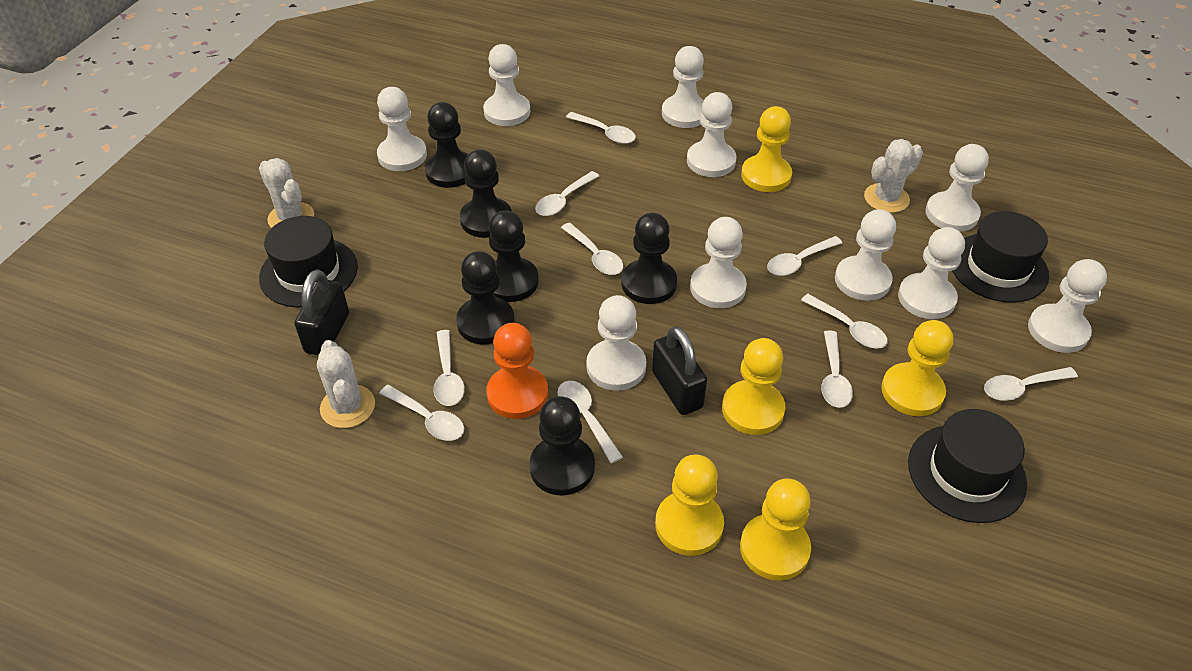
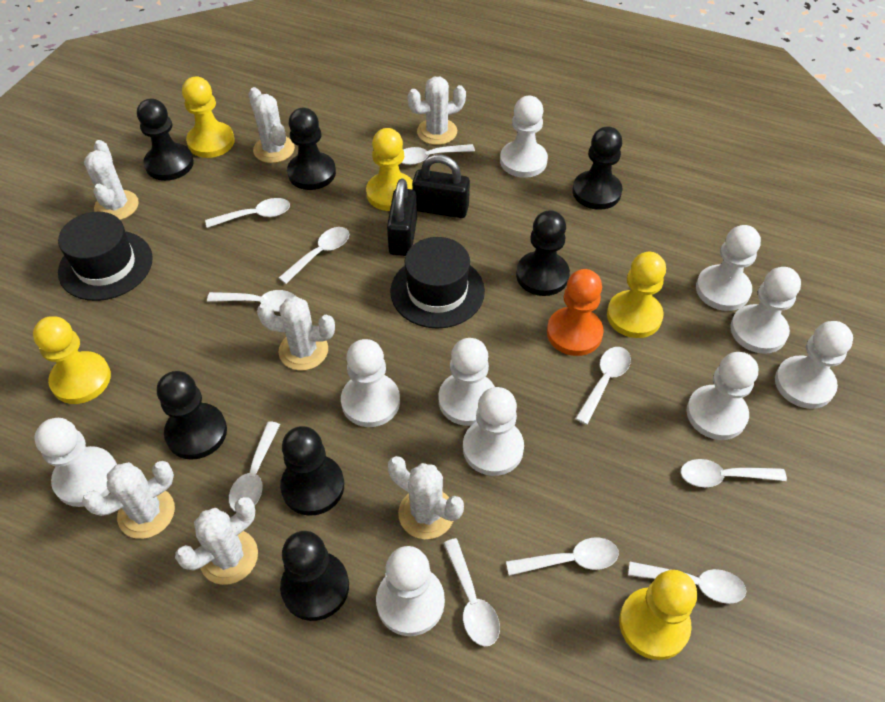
black hat: 3 -> 2
black pawn: 6 -> 7
white cactus: 3 -> 7

